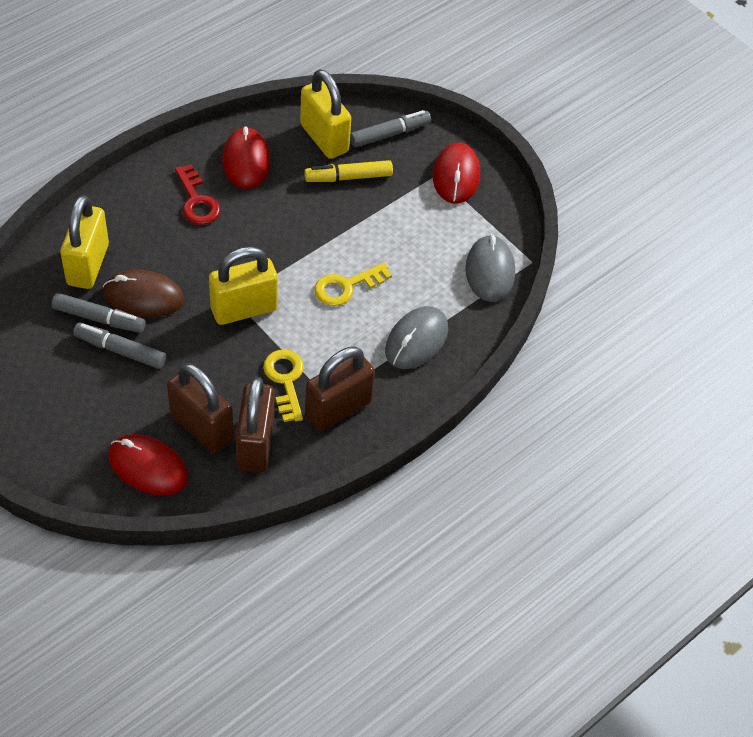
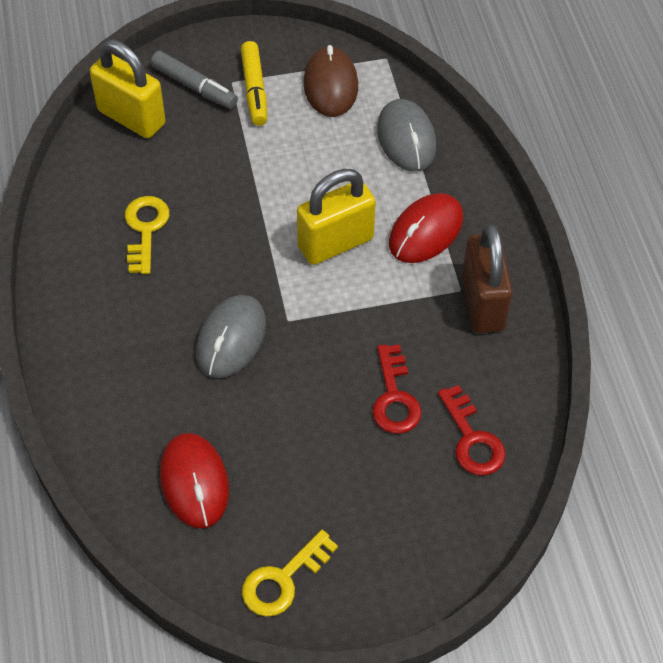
brown padlock: 3 -> 1
grey marker: 3 -> 1
red key: 1 -> 2
red mouse: 3 -> 2
yellow padlock: 3 -> 2

